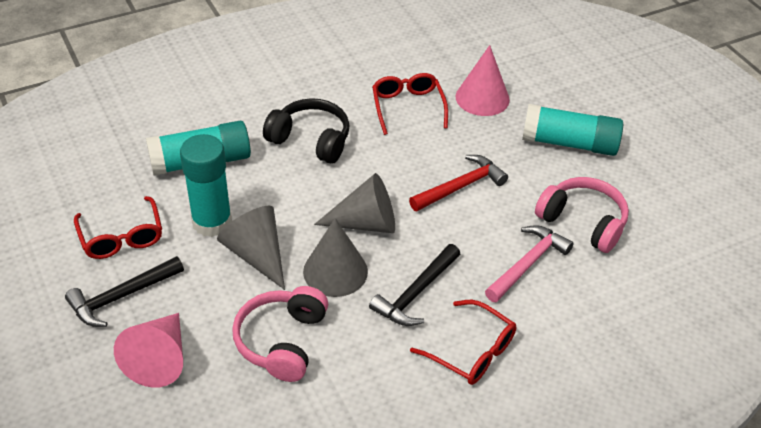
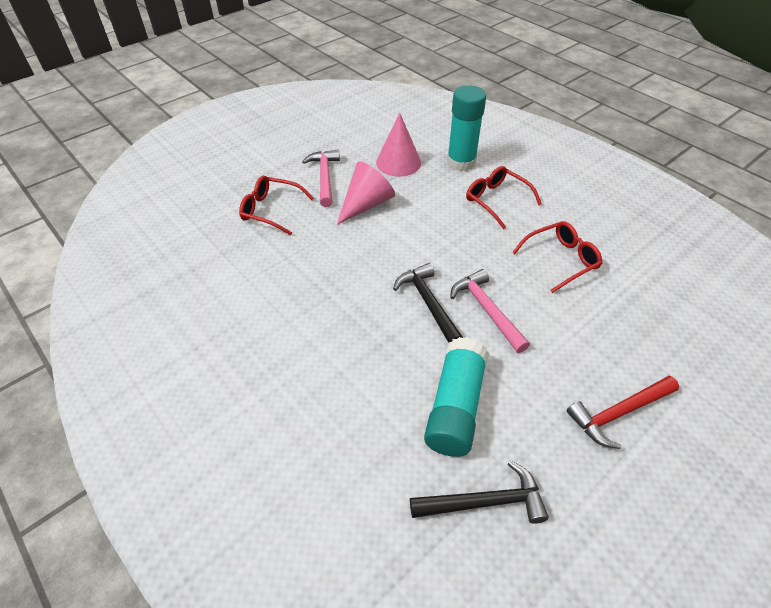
black headphones: 1 -> 0
grey cone: 3 -> 0
pink hammer: 1 -> 2
pink headphones: 2 -> 0
turquoise glue stick: 3 -> 2

